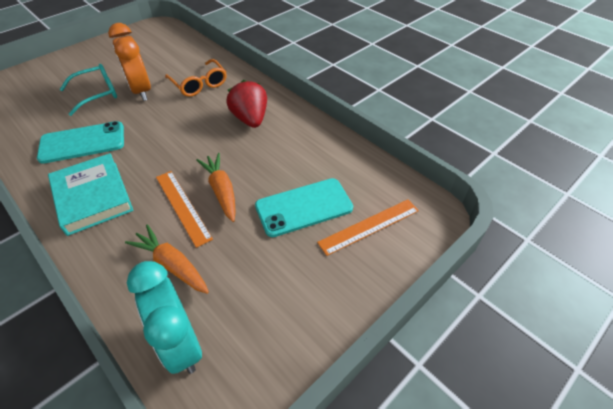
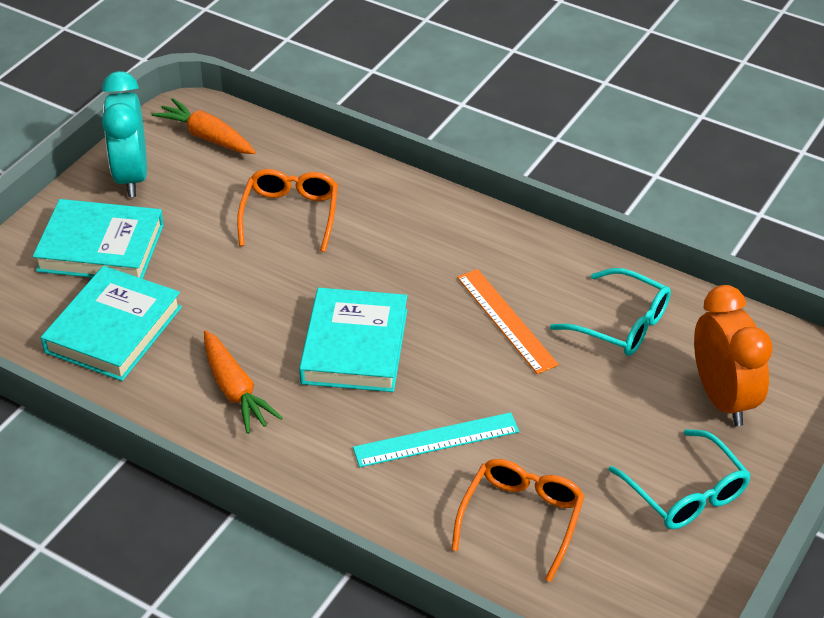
orange glasses: 1 -> 2
orange ruler: 2 -> 1
red strawberry: 1 -> 0
turquoise book: 1 -> 3
turquoise glasses: 1 -> 2
turquoise phone: 2 -> 0
turquoise ruler: 0 -> 1

